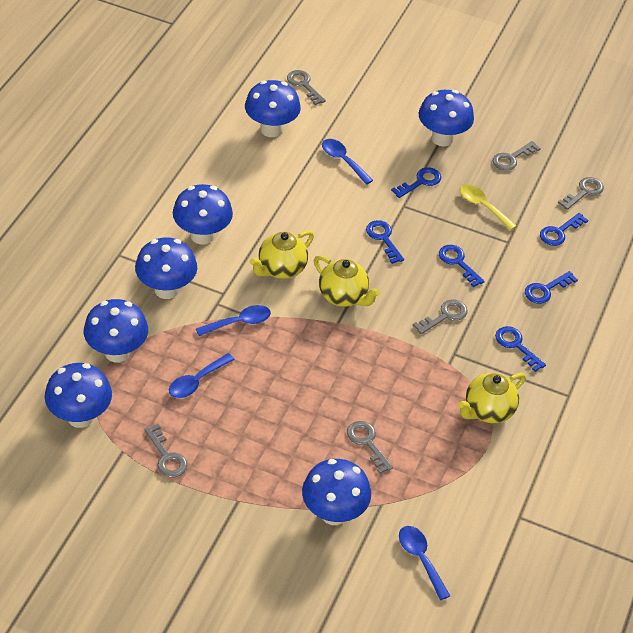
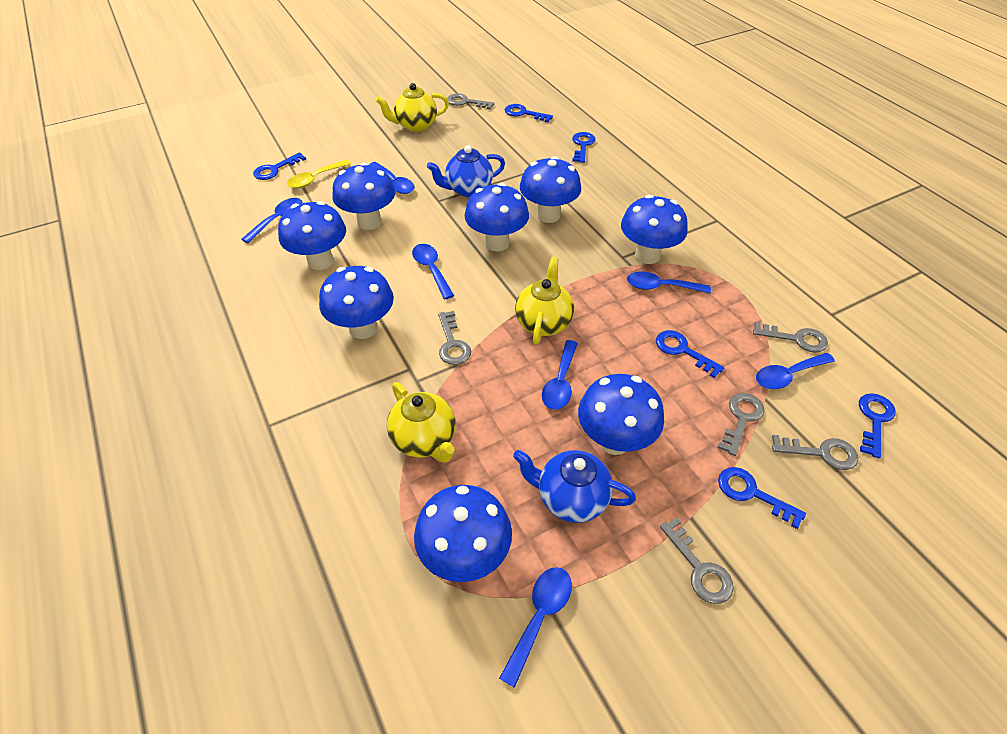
blue mushroom: 7 -> 8
blue spoon: 4 -> 7
blue teapot: 0 -> 2

